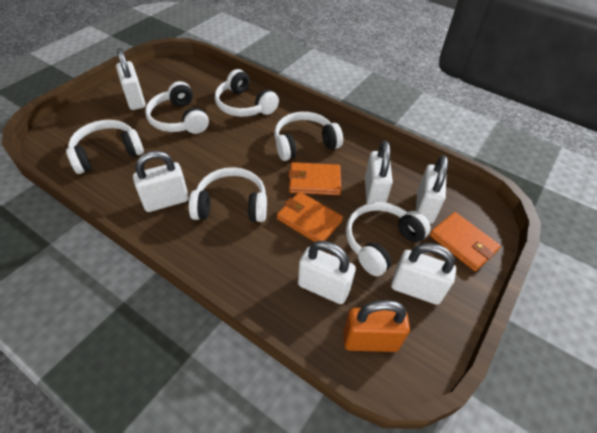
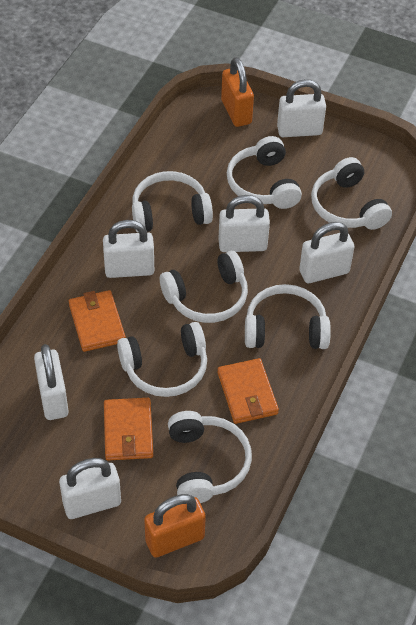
orange padlock: 1 -> 2
white headphones: 6 -> 7

